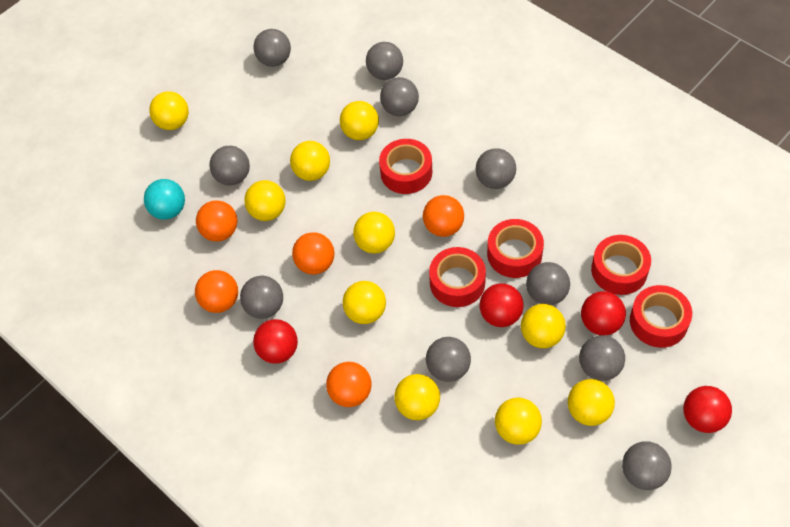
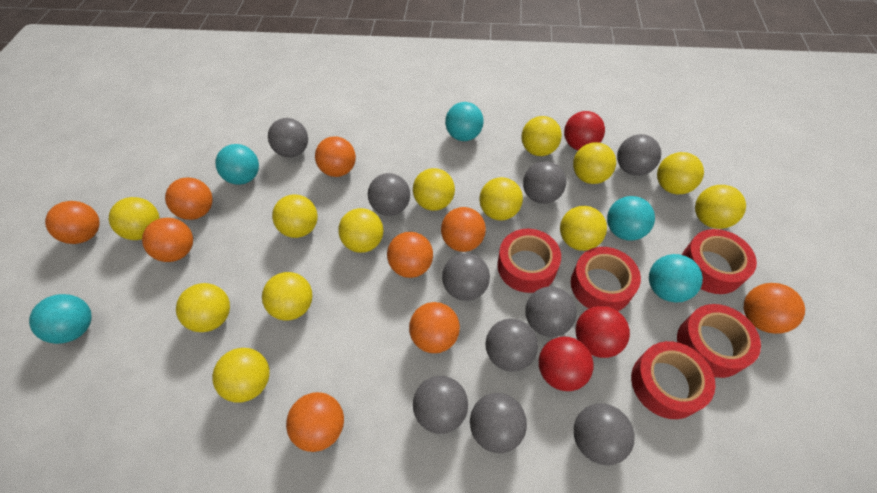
orange ball: 5 -> 9
red ball: 4 -> 3
turquoise ball: 1 -> 5
yellow ball: 10 -> 13

